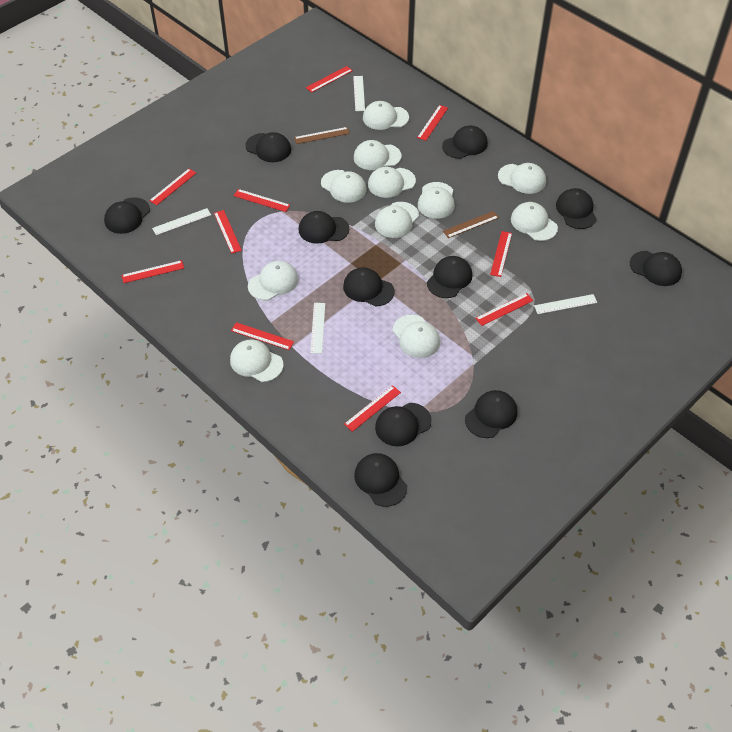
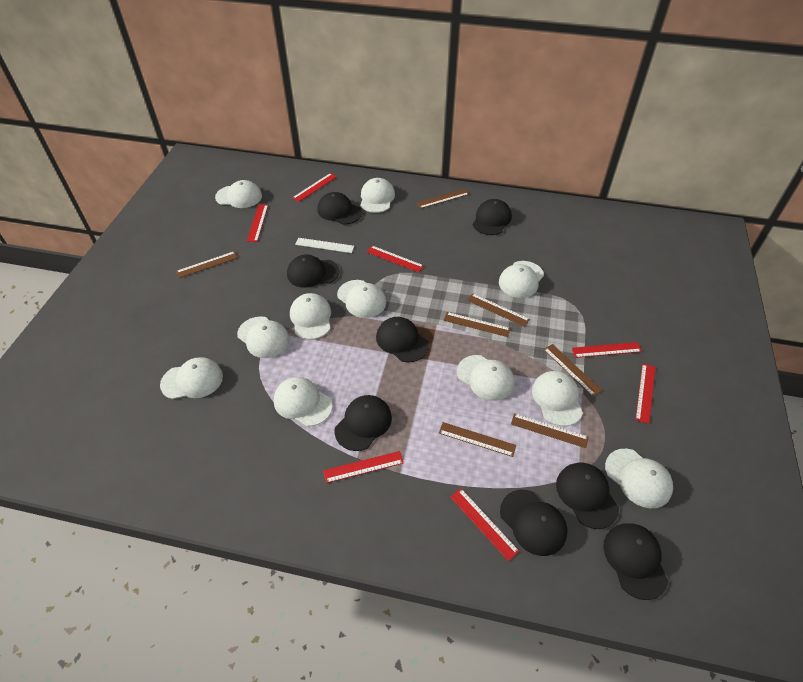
black cap: 11 -> 8
brown ruler: 2 -> 7
red ruler: 10 -> 7
white ruler: 4 -> 1

